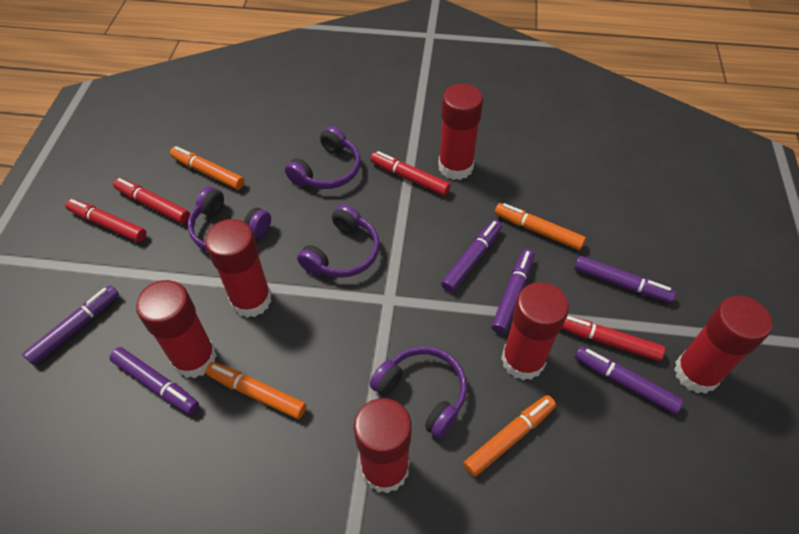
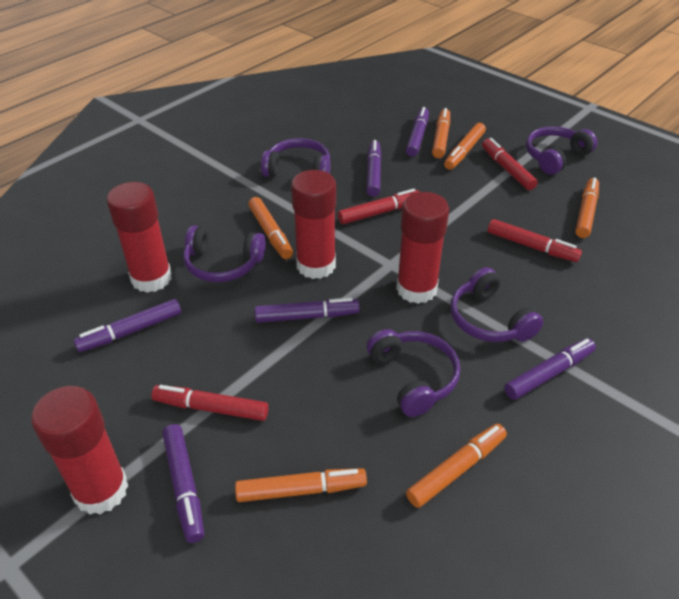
orange marker: 4 -> 6
purple headphones: 4 -> 5
red glue stick: 6 -> 4

